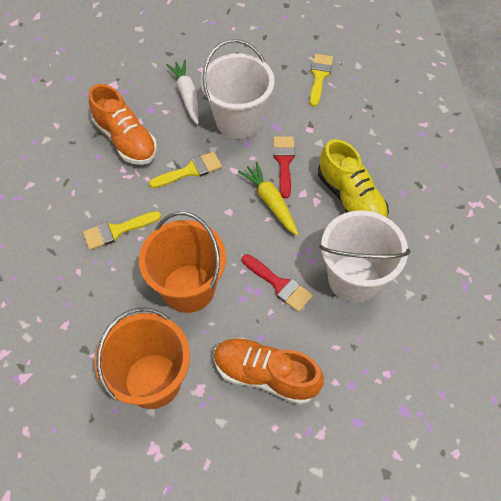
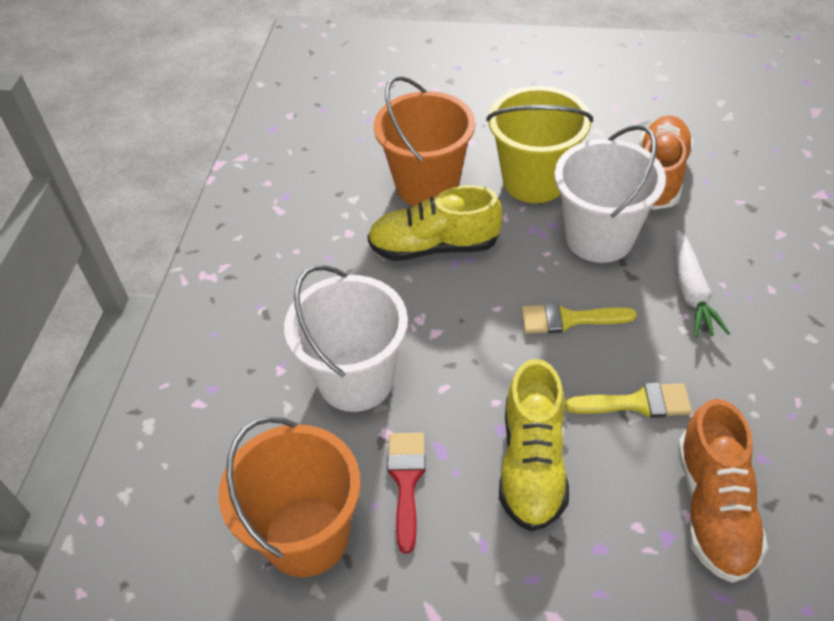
red brush: 2 -> 1
yellow brush: 3 -> 2
yellow bucket: 0 -> 1
yellow carrot: 1 -> 0
yellow shoe: 1 -> 2

